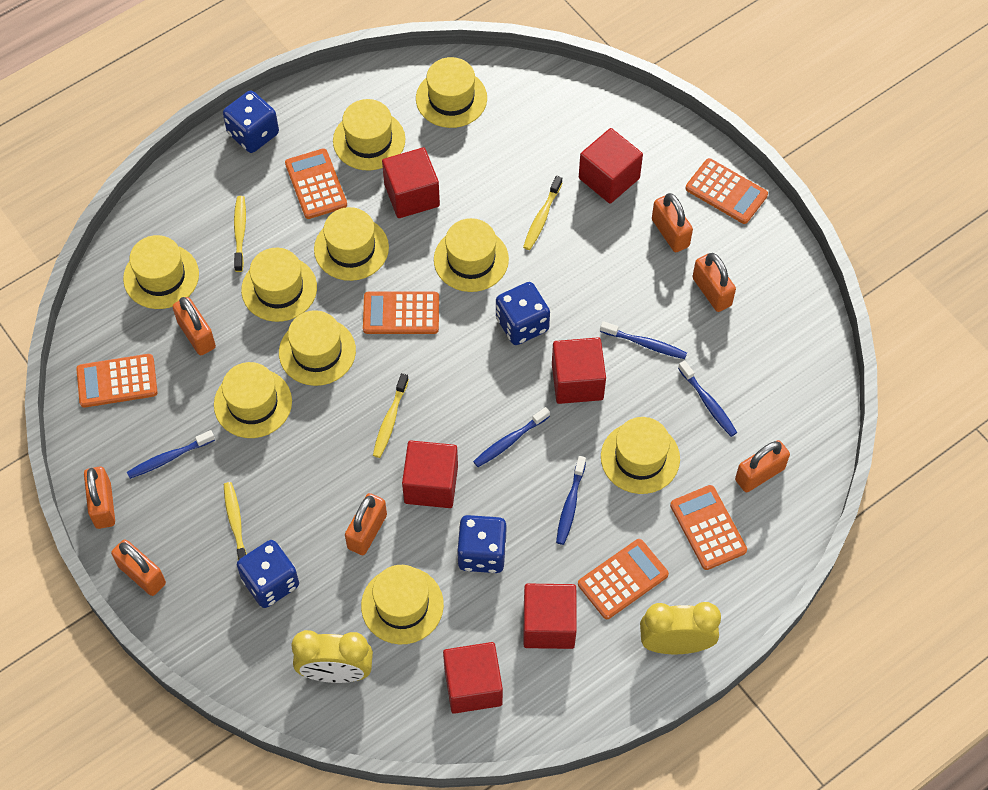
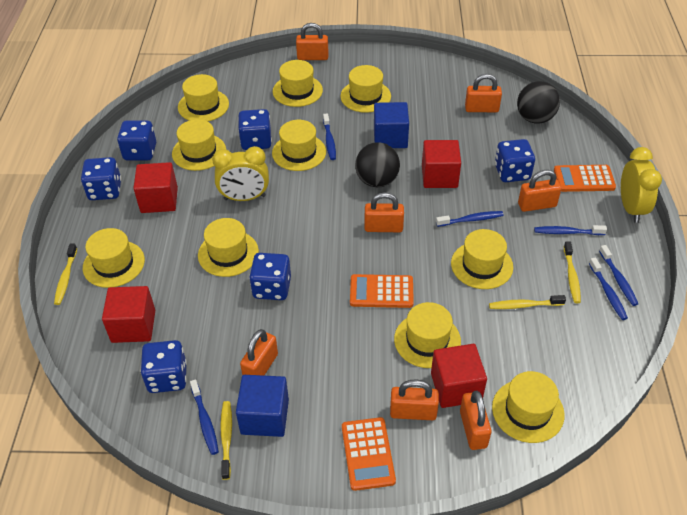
black ball: 0 -> 2
blue cube: 0 -> 2
blue dice: 4 -> 6
blue toothbrush: 5 -> 6
orange calculator: 6 -> 3
red cube: 6 -> 4

